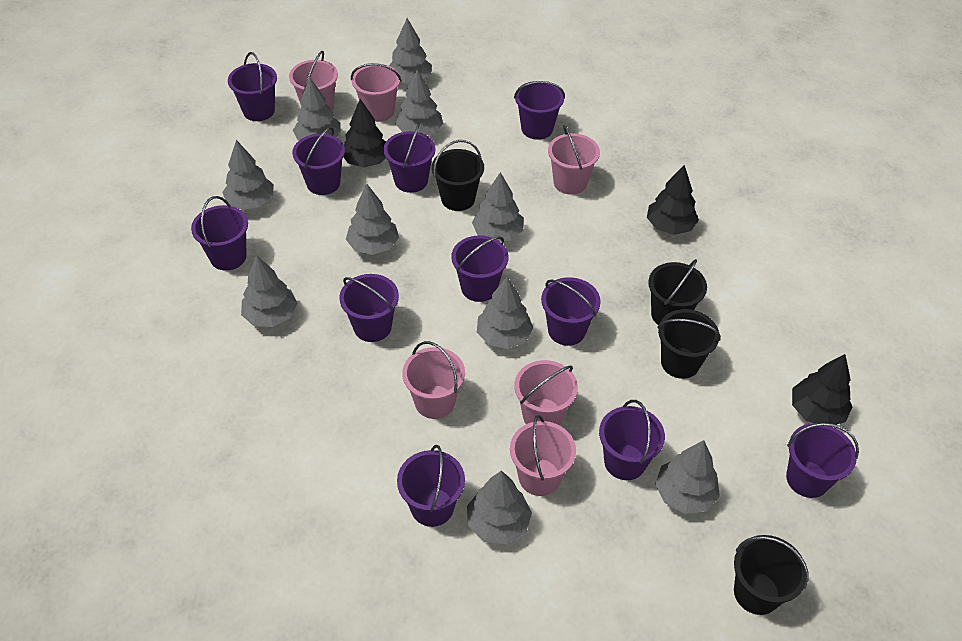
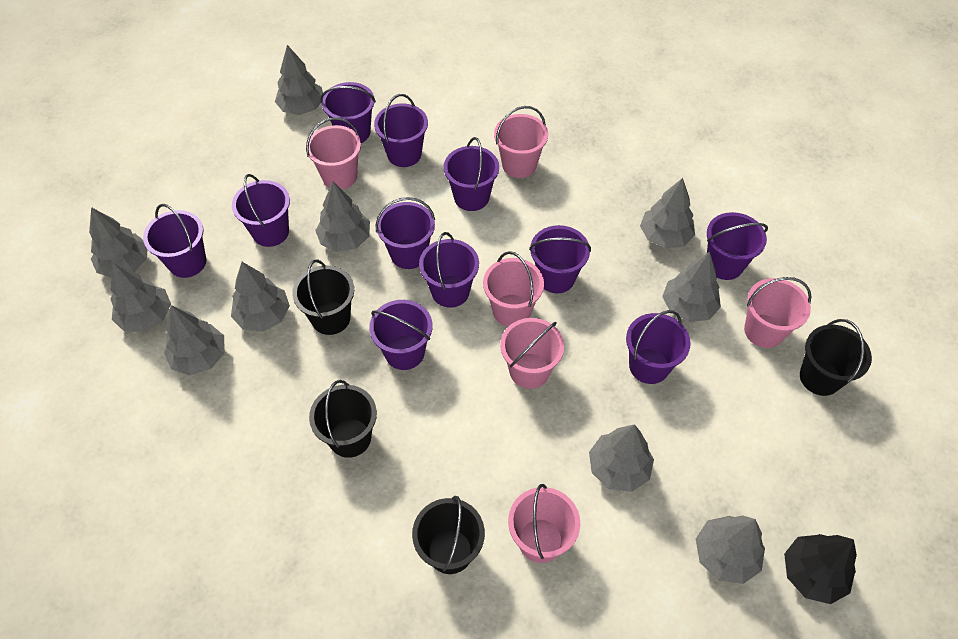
black tree: 3 -> 1

